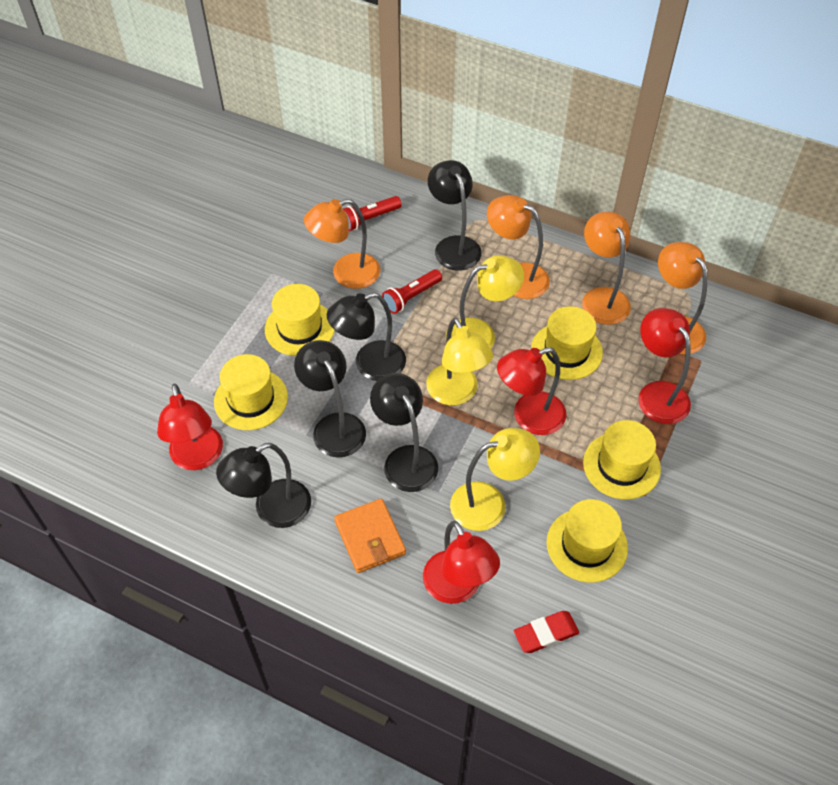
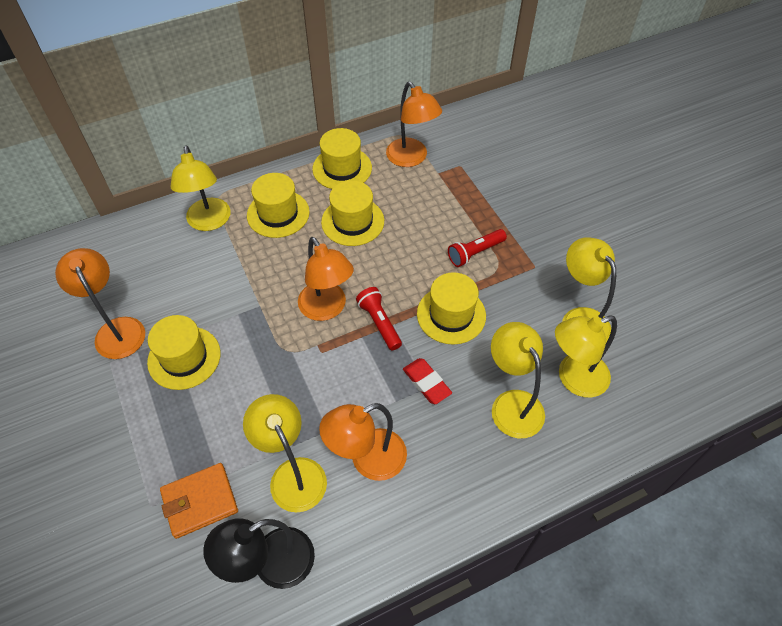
black lamp: 5 -> 1
red lamp: 4 -> 0
yellow lamp: 3 -> 5

